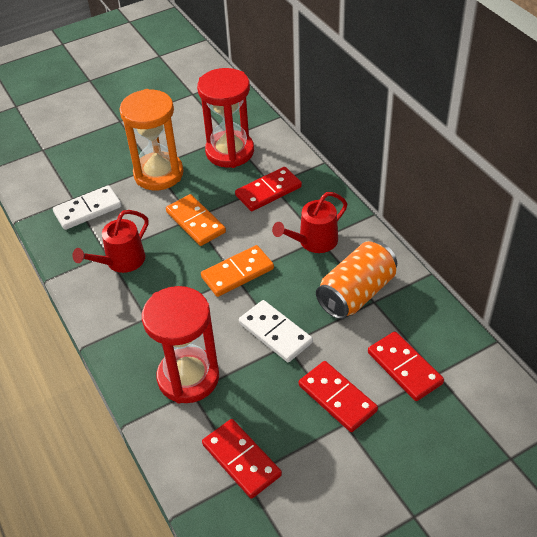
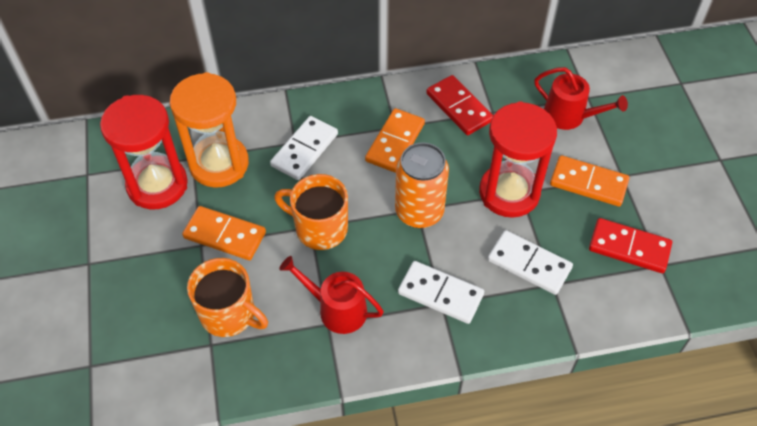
orange domino: 2 -> 3
orange mug: 0 -> 2
red domino: 4 -> 2
white domino: 2 -> 3

